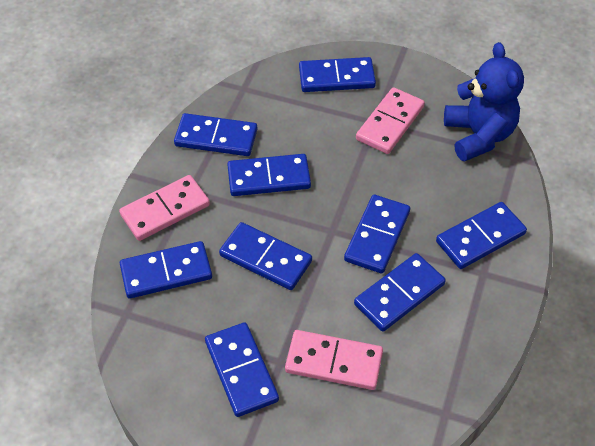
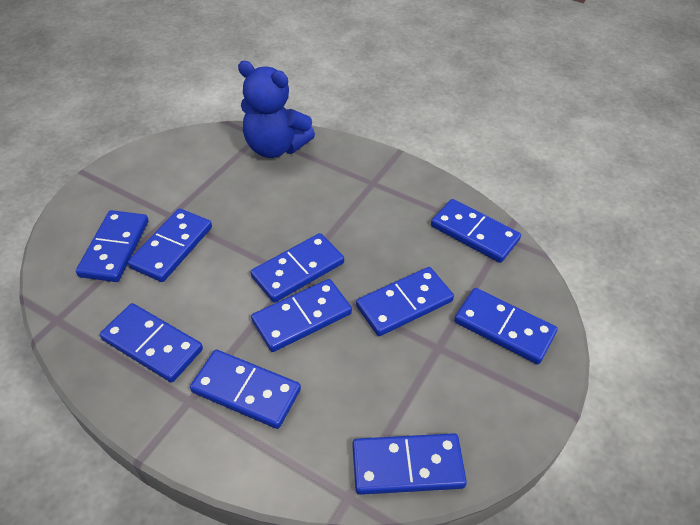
blue domino: 9 -> 10
pink domino: 3 -> 0

